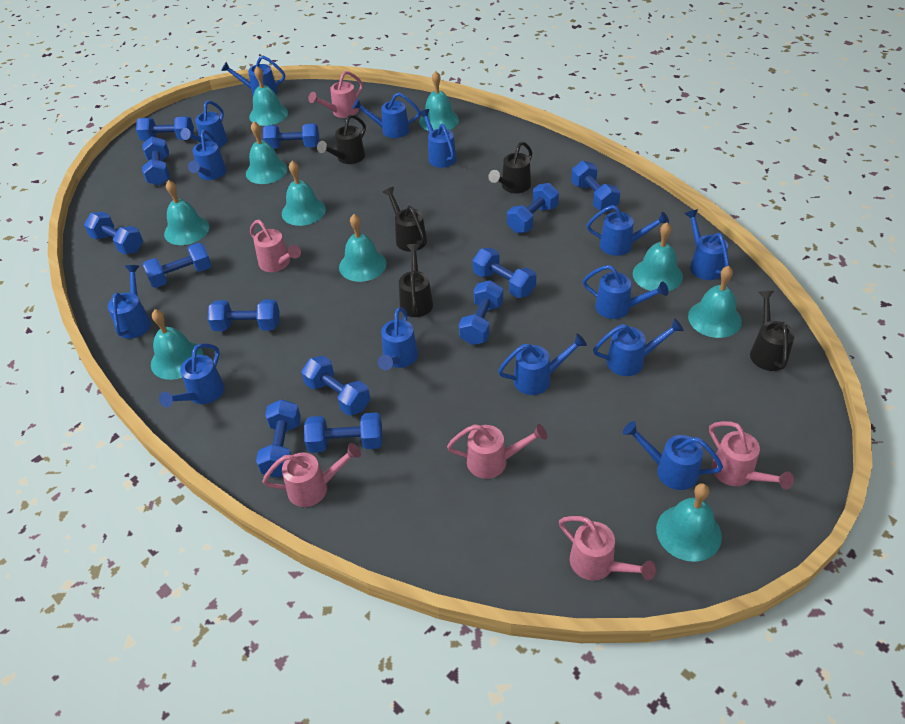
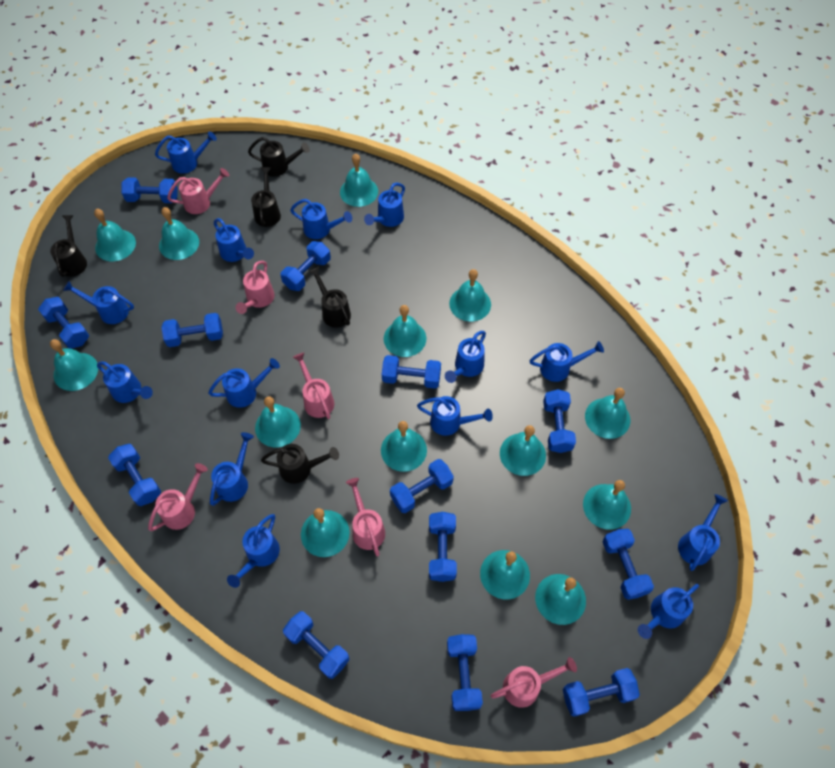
turquoise bell: 10 -> 14

